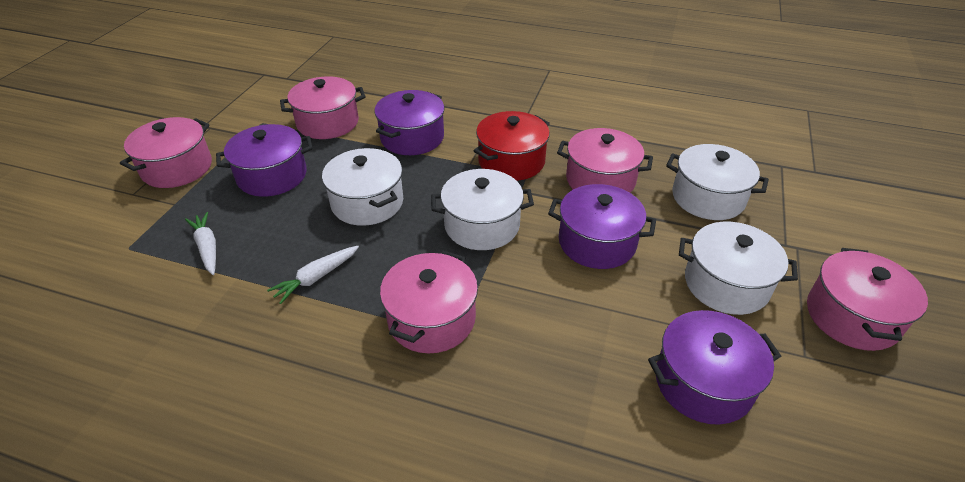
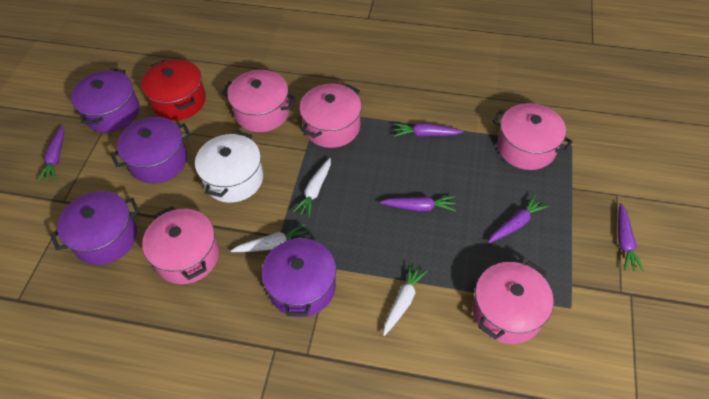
purple carrot: 0 -> 5
white carrot: 2 -> 3
white pot: 4 -> 1

